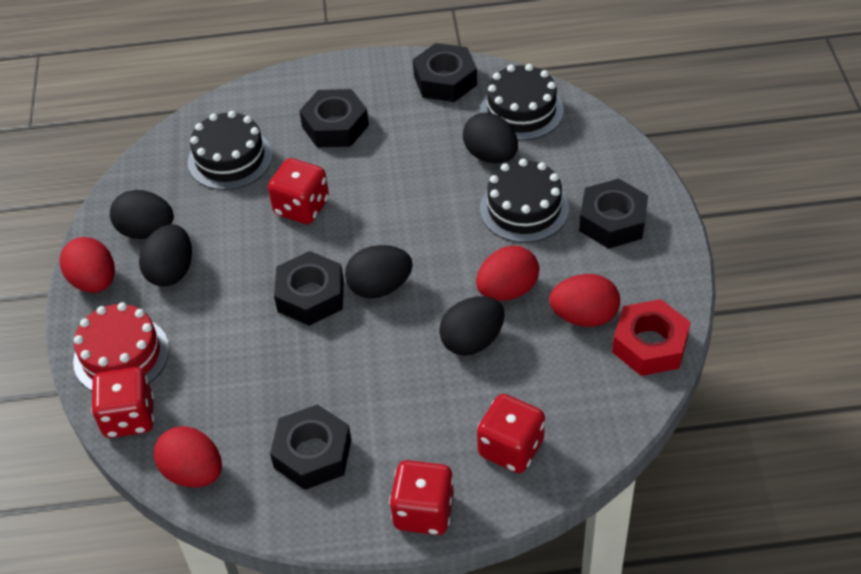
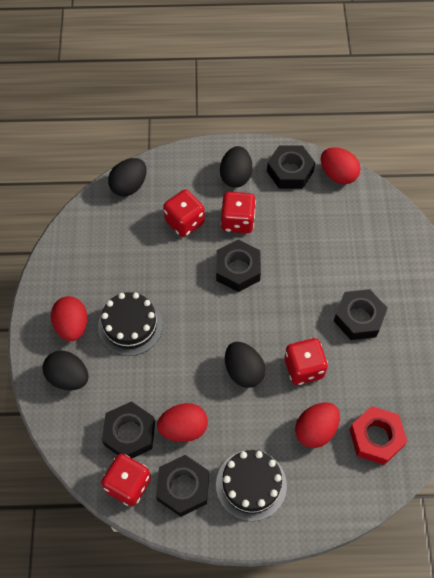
black cake: 3 -> 2
black egg: 5 -> 4
red cake: 1 -> 0

